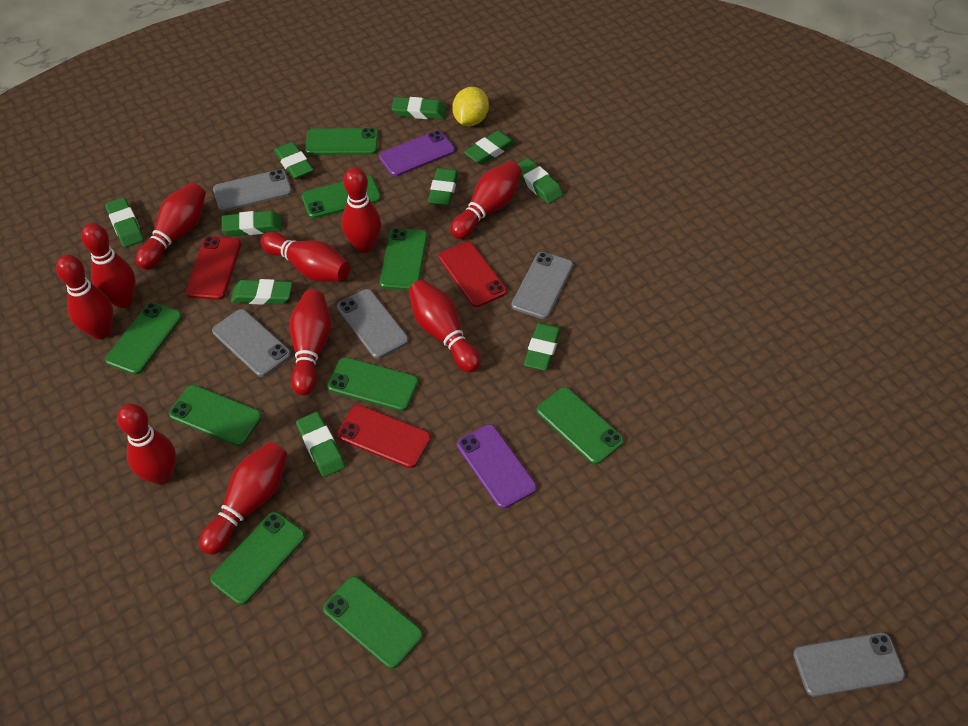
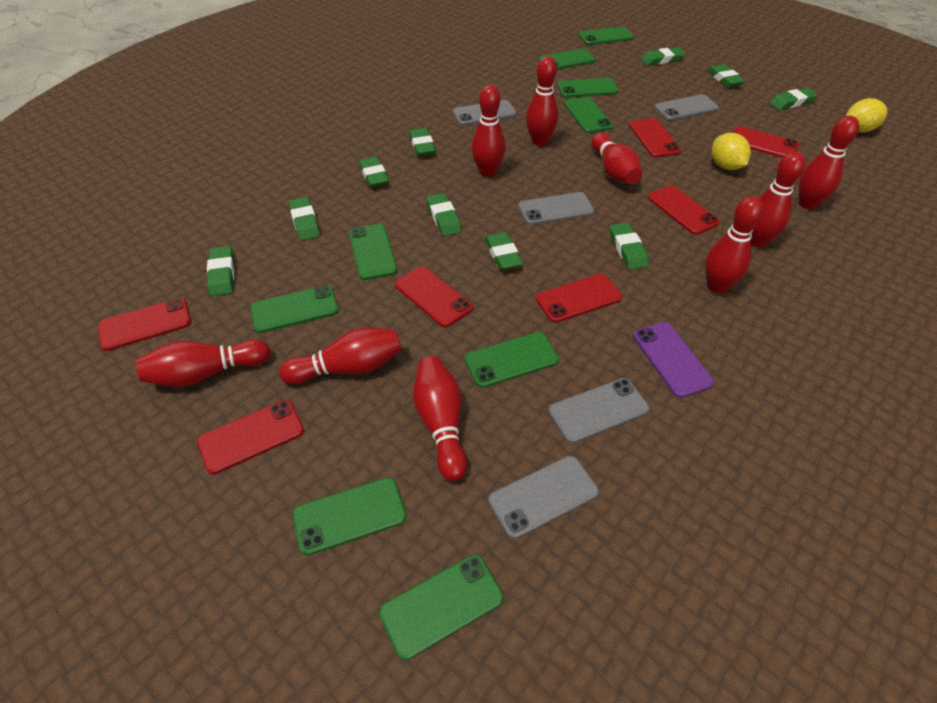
purple phone: 2 -> 1
red bowling pin: 10 -> 9
red phone: 3 -> 7
yellow lemon: 1 -> 2

